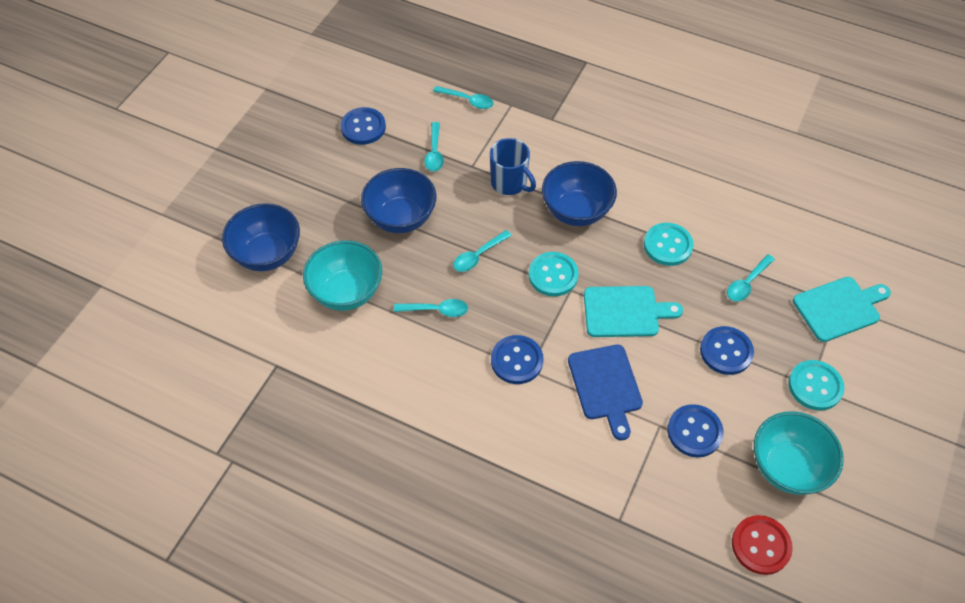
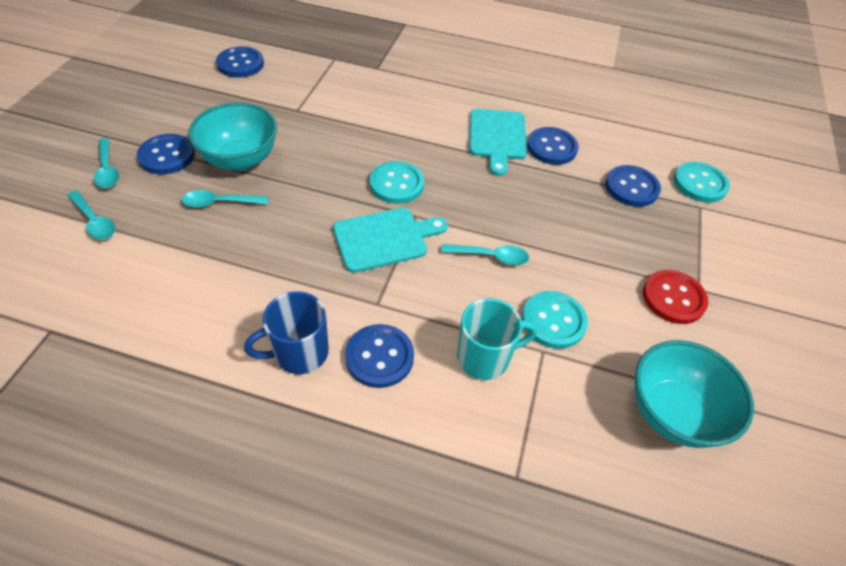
blue bowl: 3 -> 0
blue button: 4 -> 5
blue cutting board: 1 -> 0
turquoise mug: 0 -> 1
turquoise spoon: 5 -> 4

